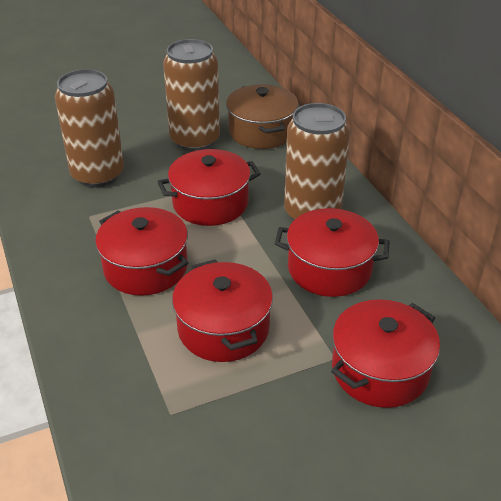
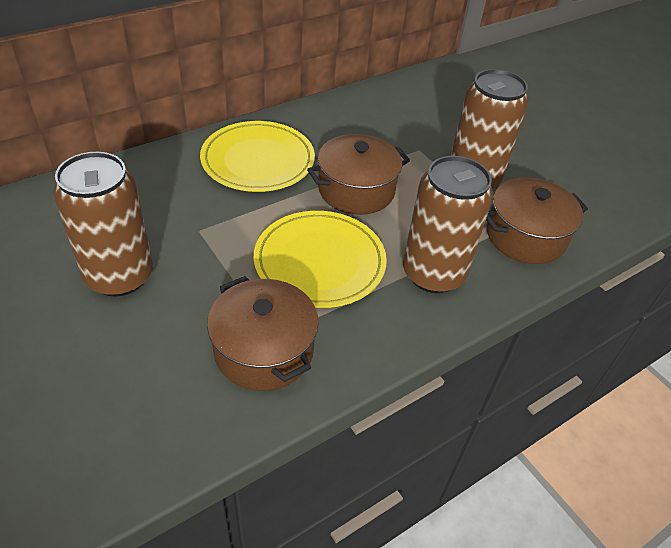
brown pot: 1 -> 3
red pot: 5 -> 0
yellow plate: 0 -> 2

